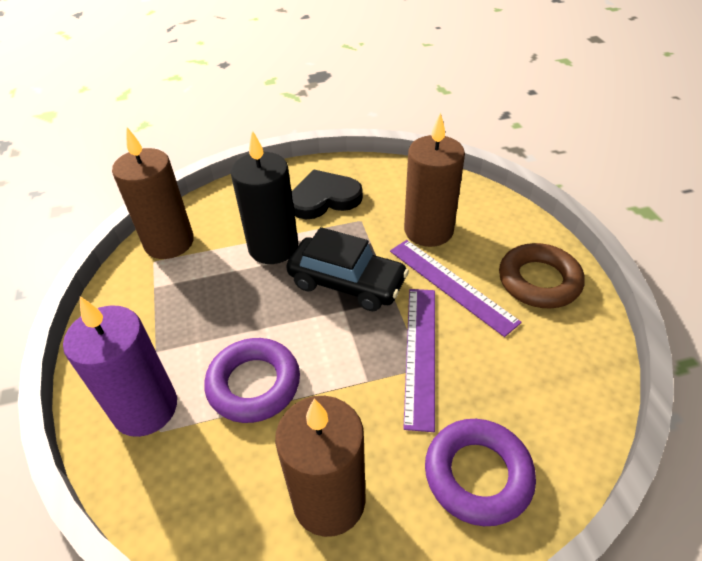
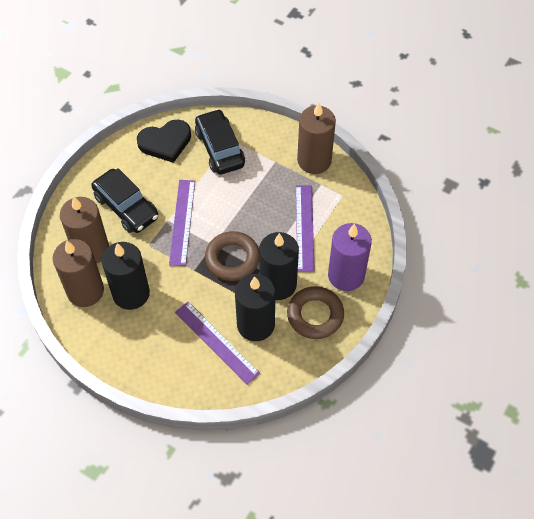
black candle: 1 -> 3
black car: 1 -> 2
brown ring: 1 -> 2
purple ring: 2 -> 0
purple ruler: 2 -> 3

